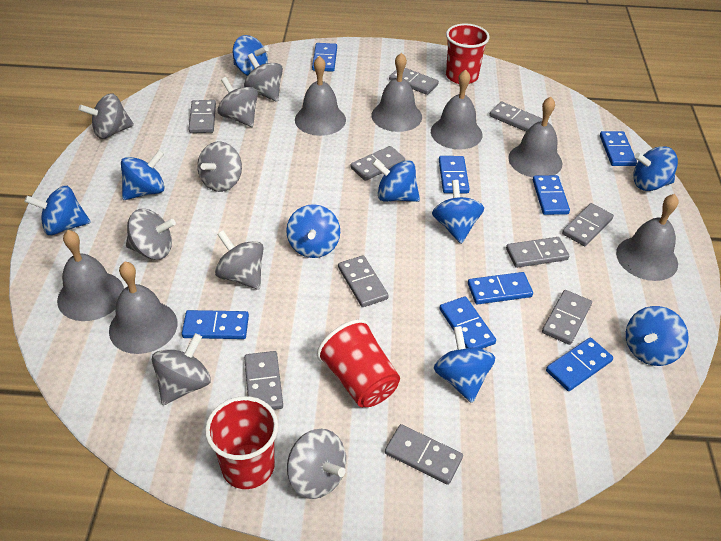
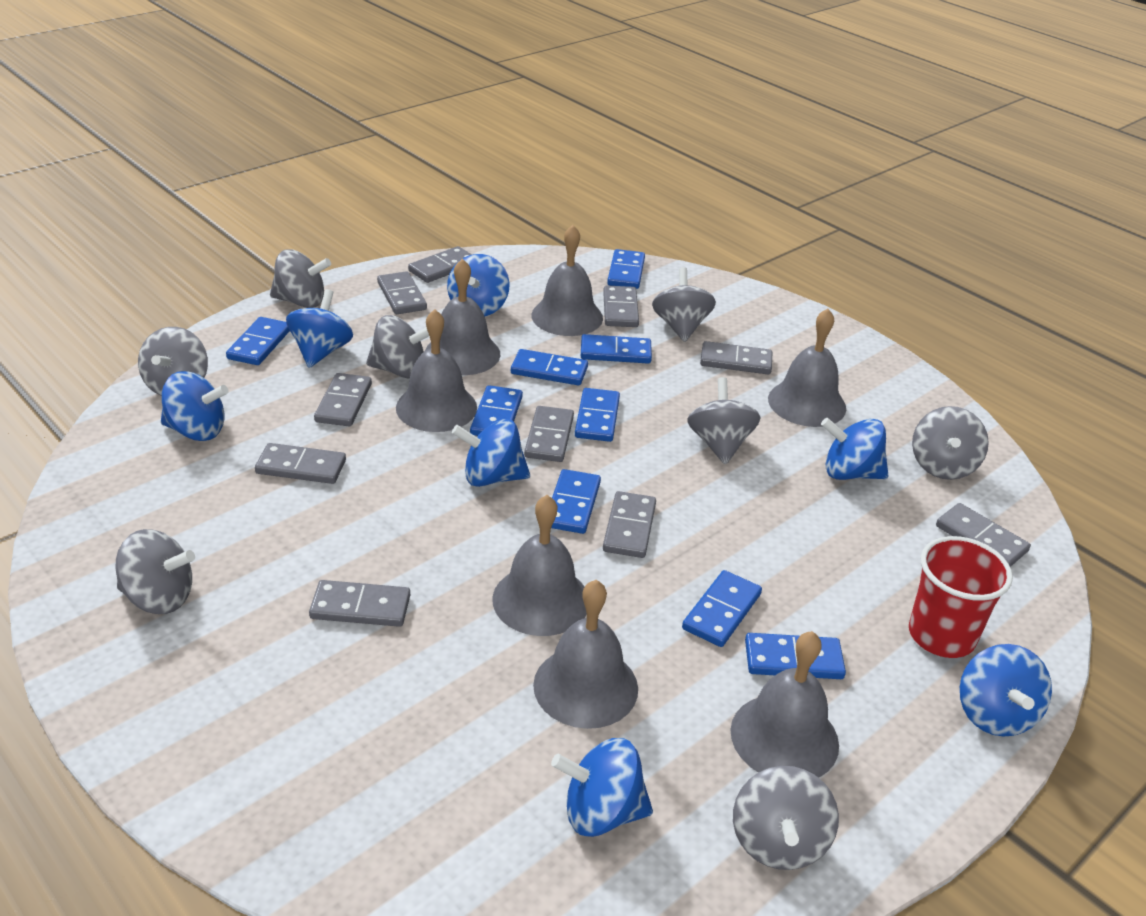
blue domino: 8 -> 9
blue spinning top: 9 -> 7
red cup: 3 -> 1

